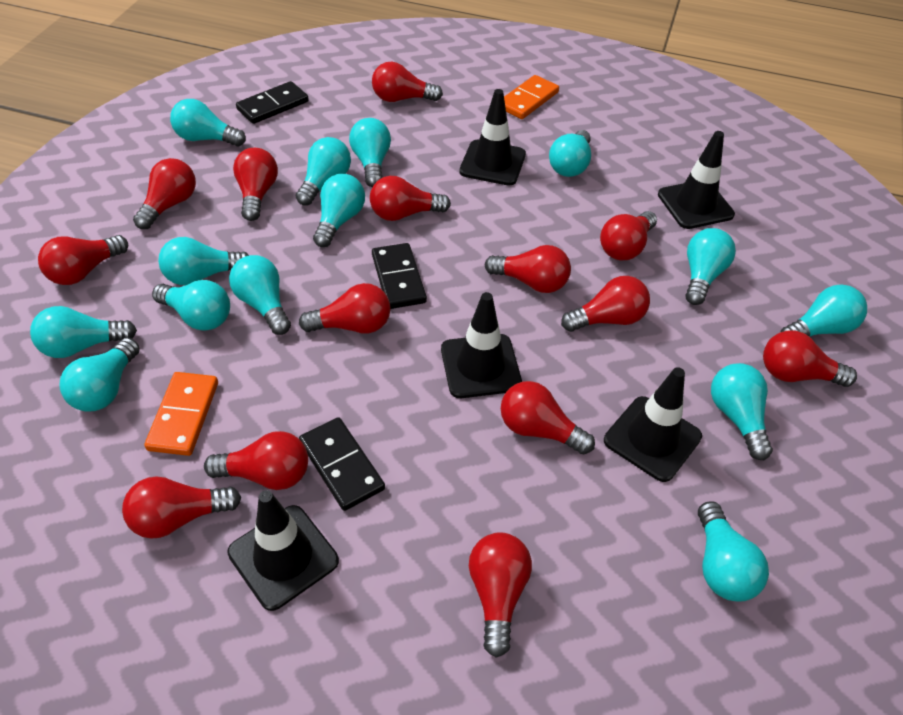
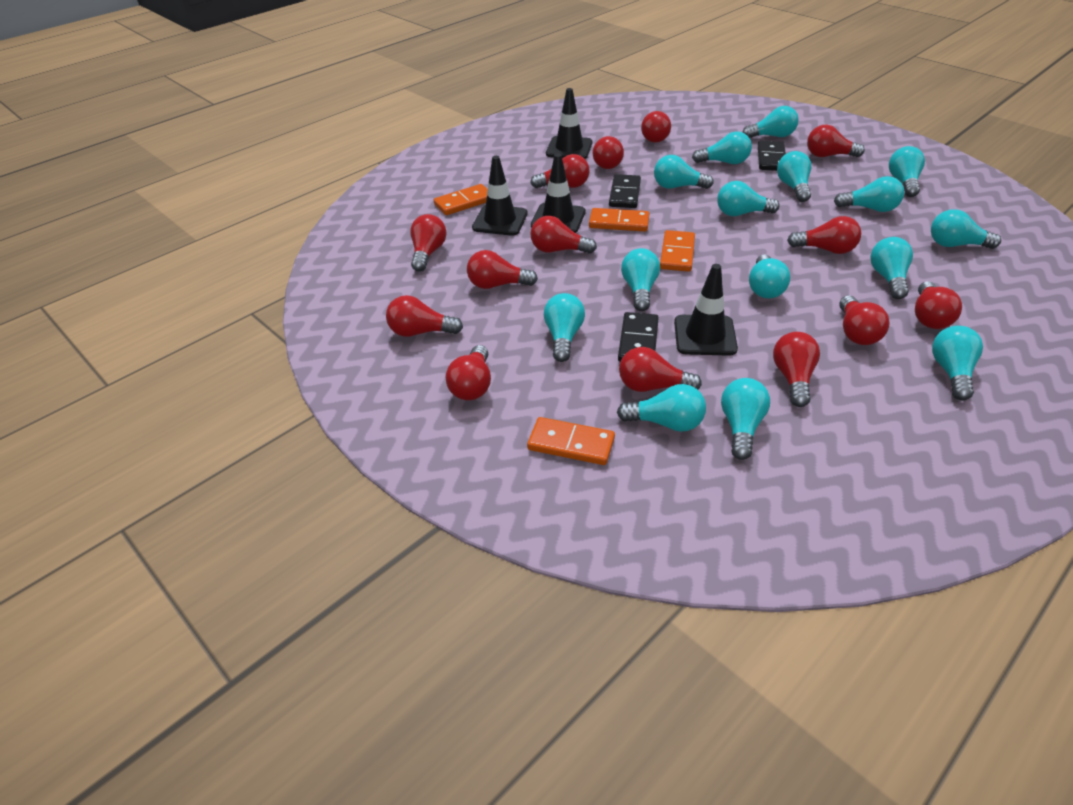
black traffic cone: 5 -> 4
orange domino: 2 -> 4
turquoise light bulb: 14 -> 15

